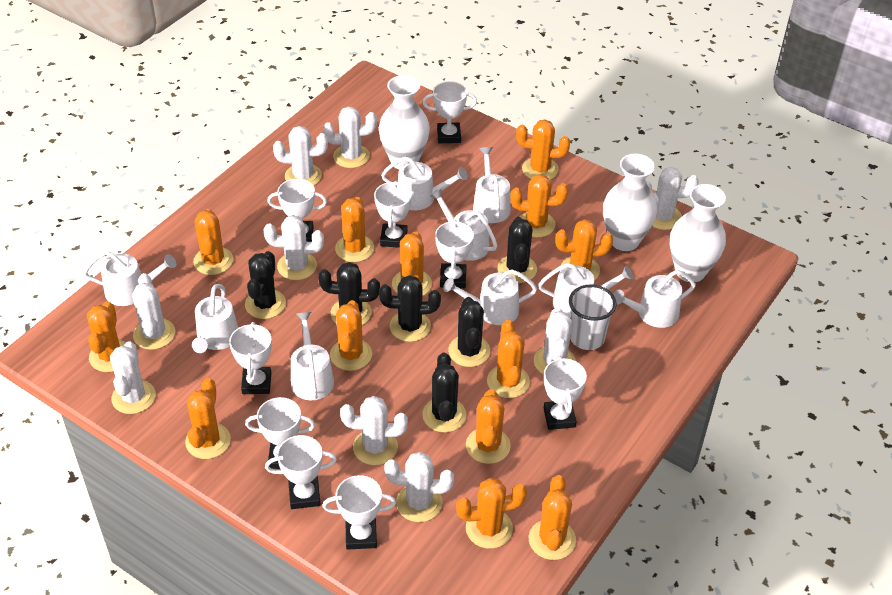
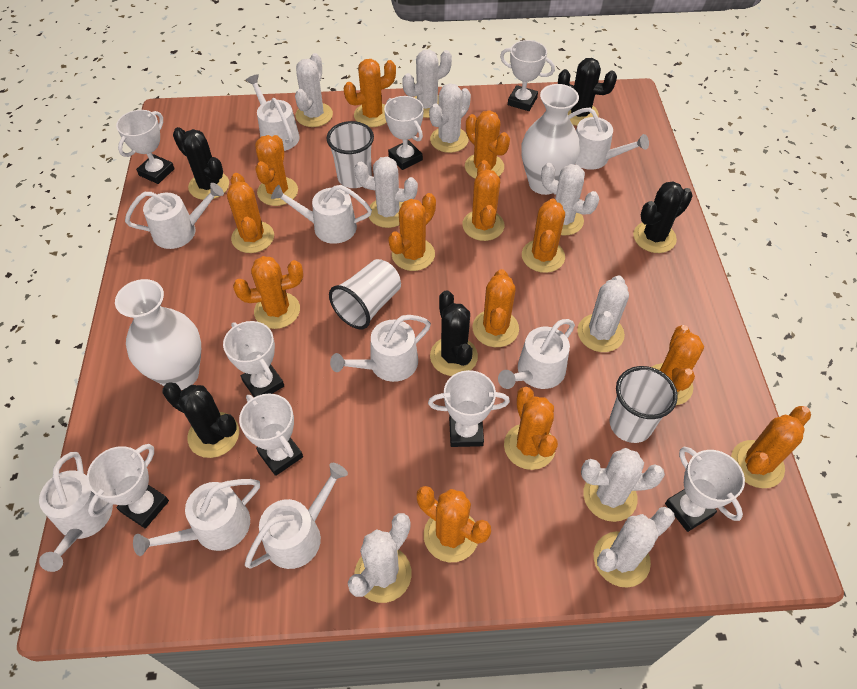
black cactus: 6 -> 5
white cup: 1 -> 3
white trophy: 9 -> 8
white vase: 3 -> 2

